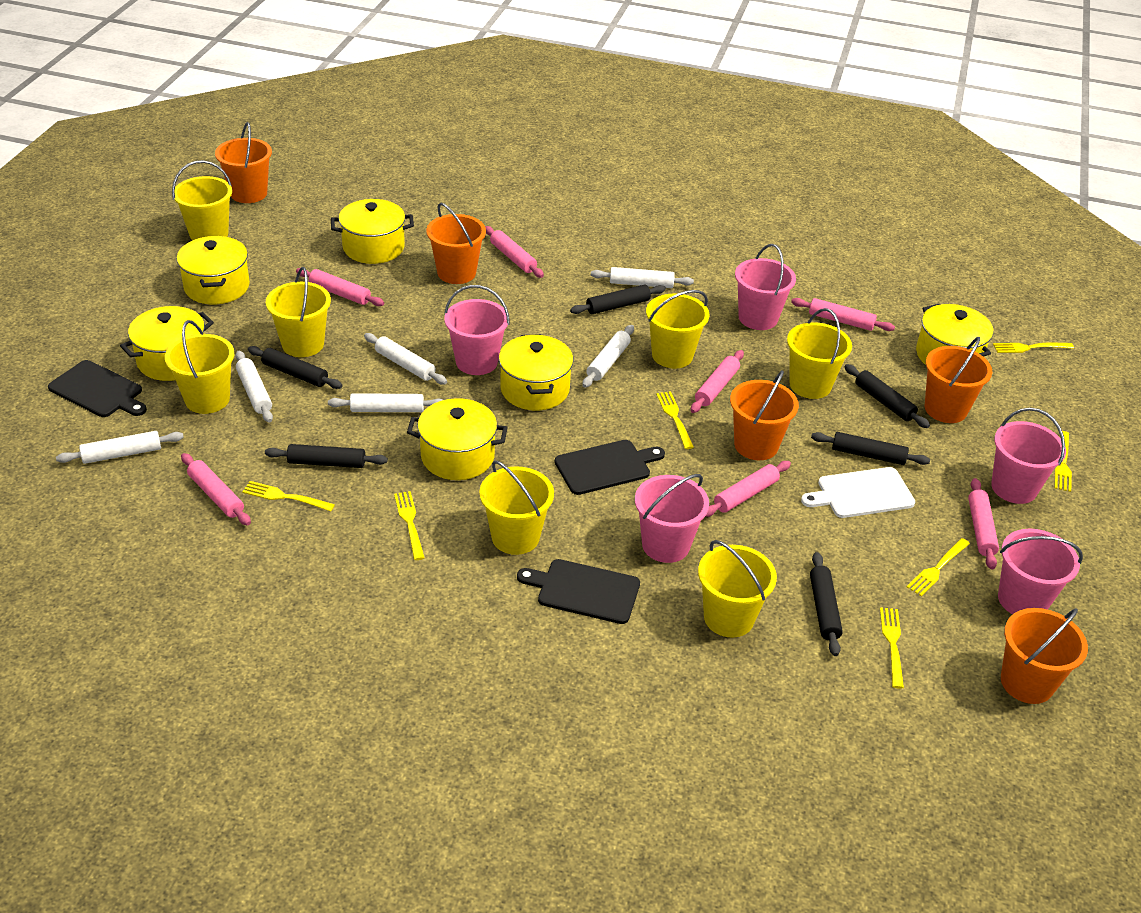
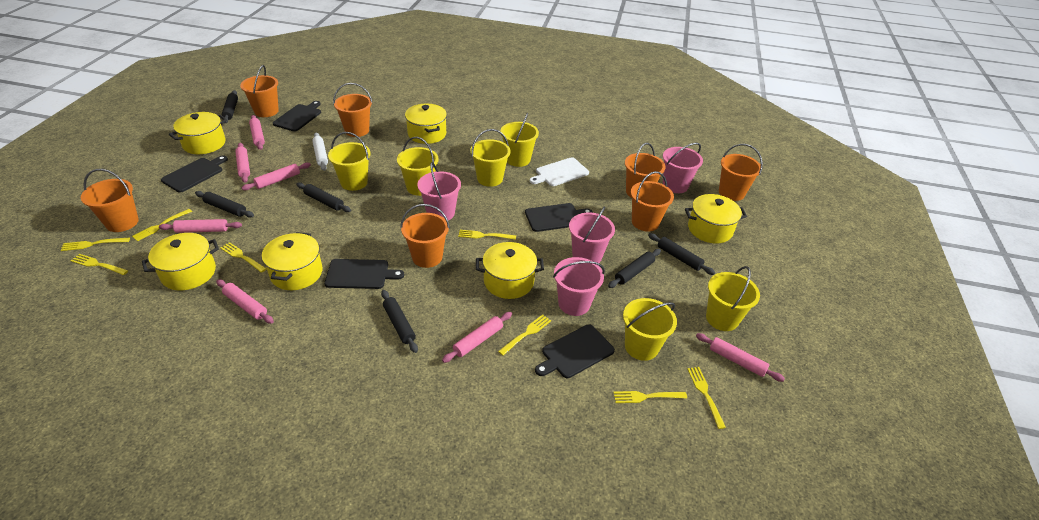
black cutting board: 3 -> 5
orange bucket: 5 -> 7
pink bucket: 5 -> 4
white rolling pin: 6 -> 1
yellow bucket: 7 -> 6
yellow fork: 7 -> 8

